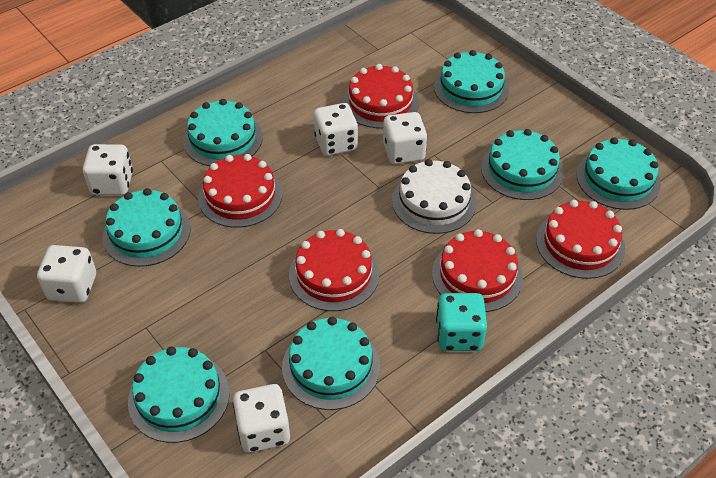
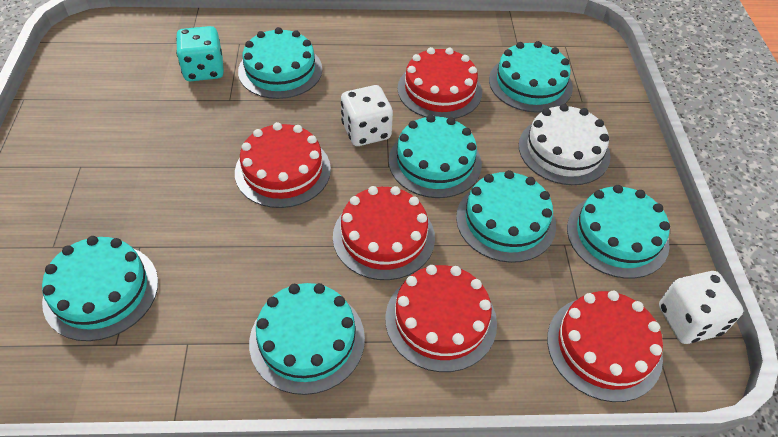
white dice: 5 -> 2

